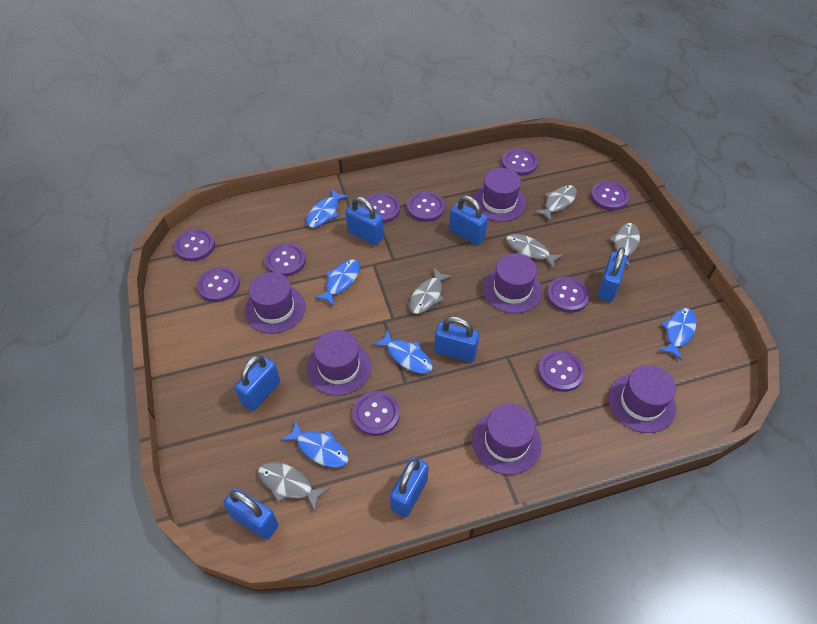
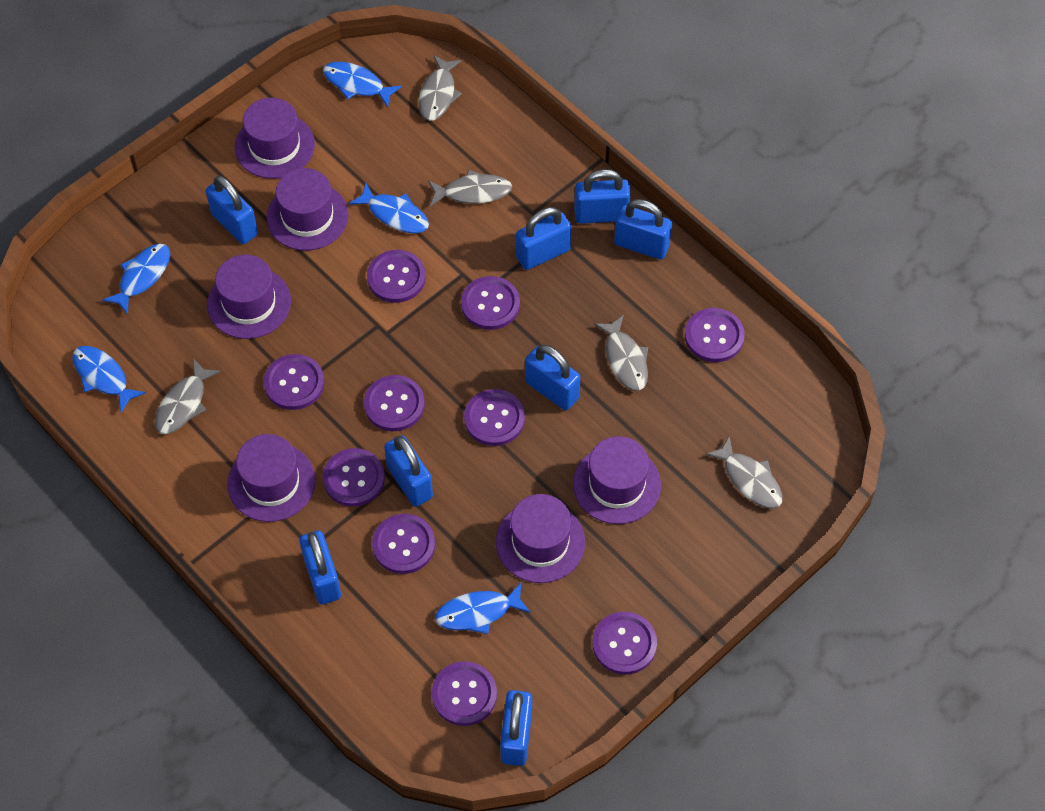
blue padlock: 7 -> 8

